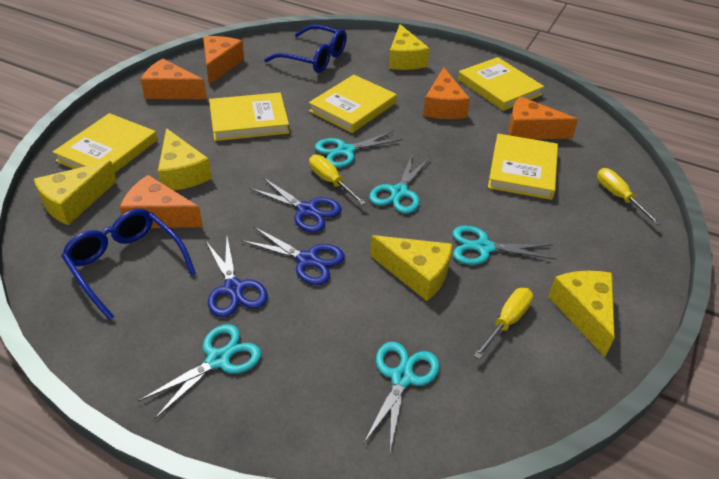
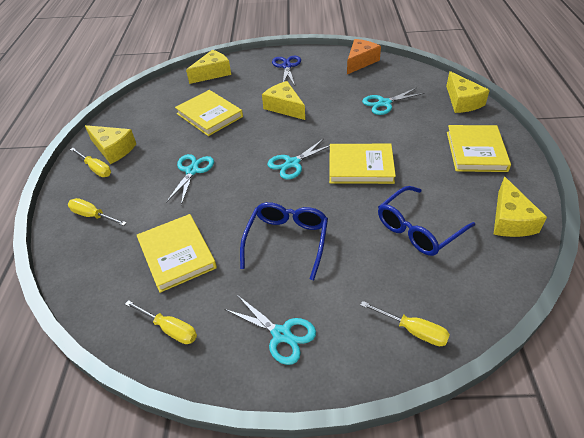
blue scissors: 3 -> 1
orange cheese: 5 -> 1
turquoise scissors: 5 -> 4
yellow book: 5 -> 4
yellow screwdriver: 3 -> 4

